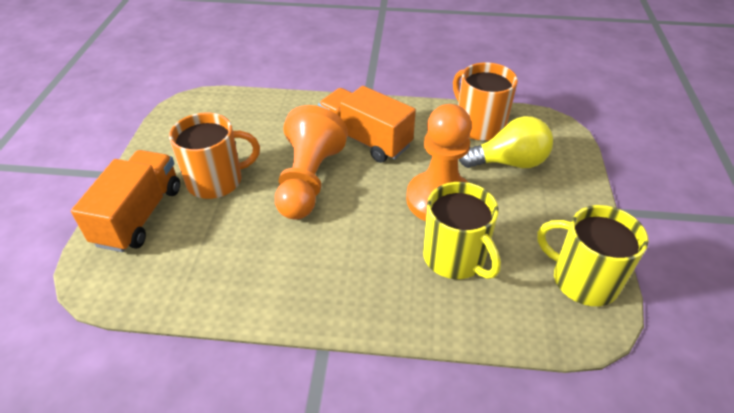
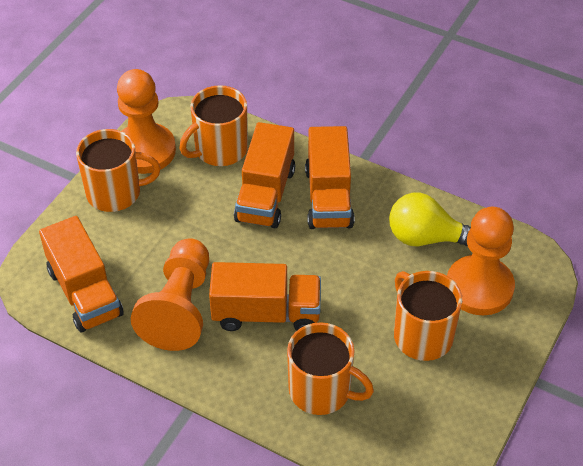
orange mug: 2 -> 4
orange pawn: 2 -> 3
orange truck: 2 -> 4
yellow mug: 2 -> 0

